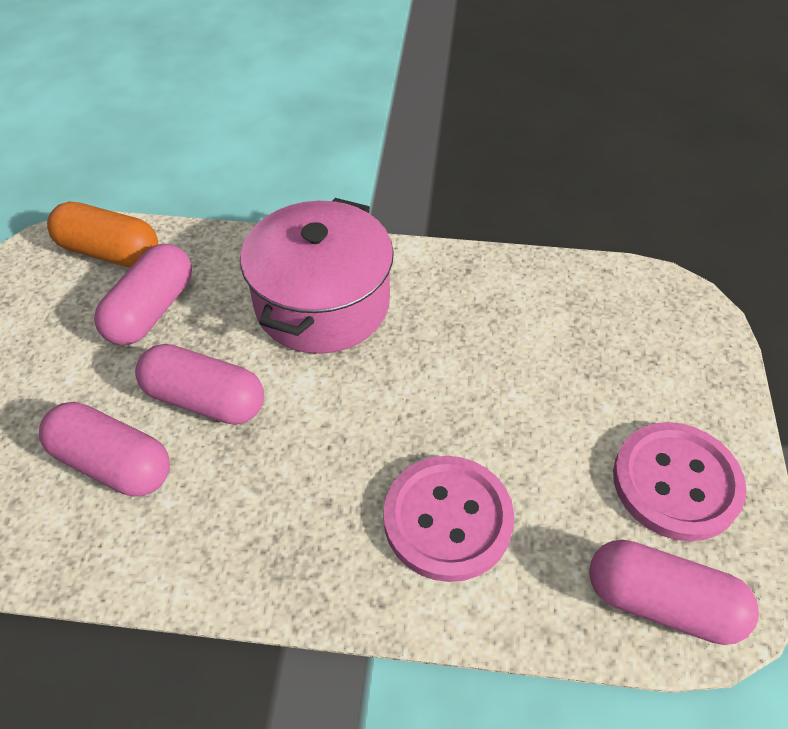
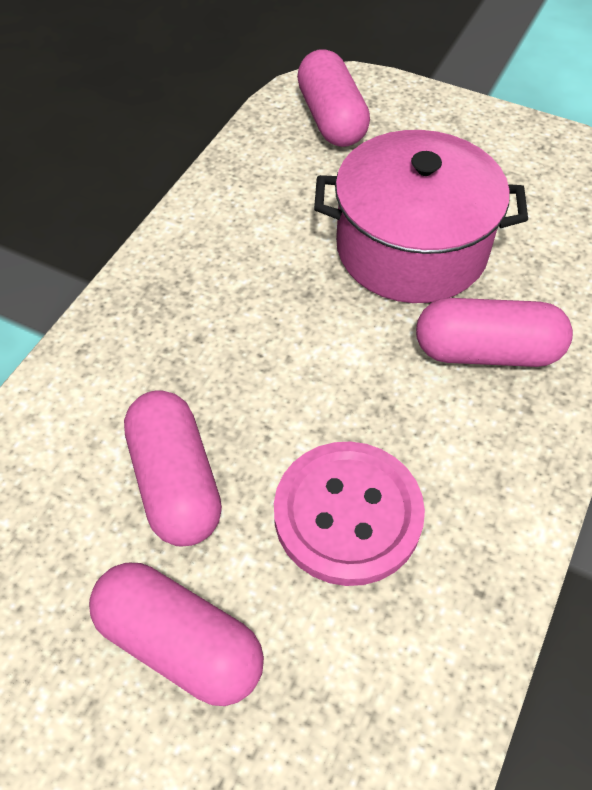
orange capsule: 1 -> 0
pink button: 2 -> 1

